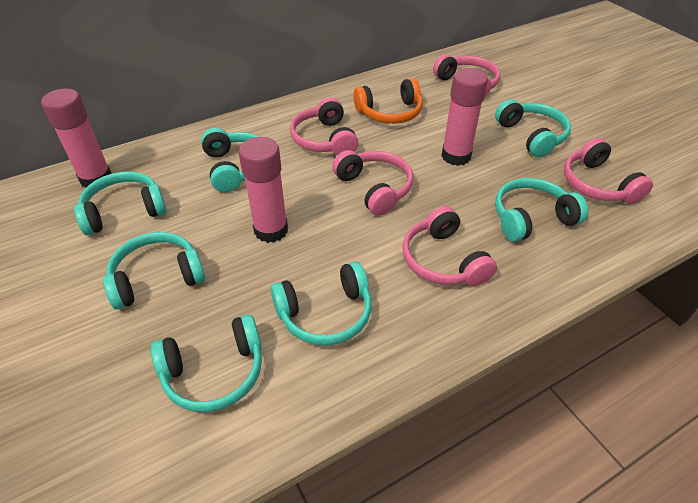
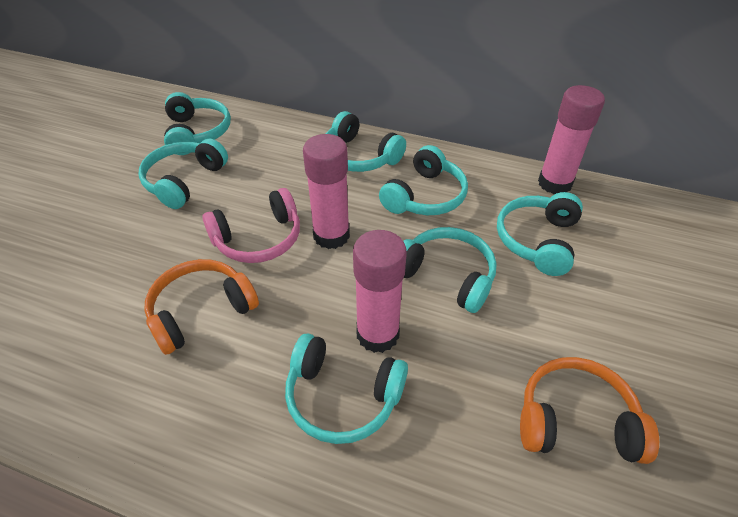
orange headphones: 1 -> 2
pink headphones: 5 -> 1

